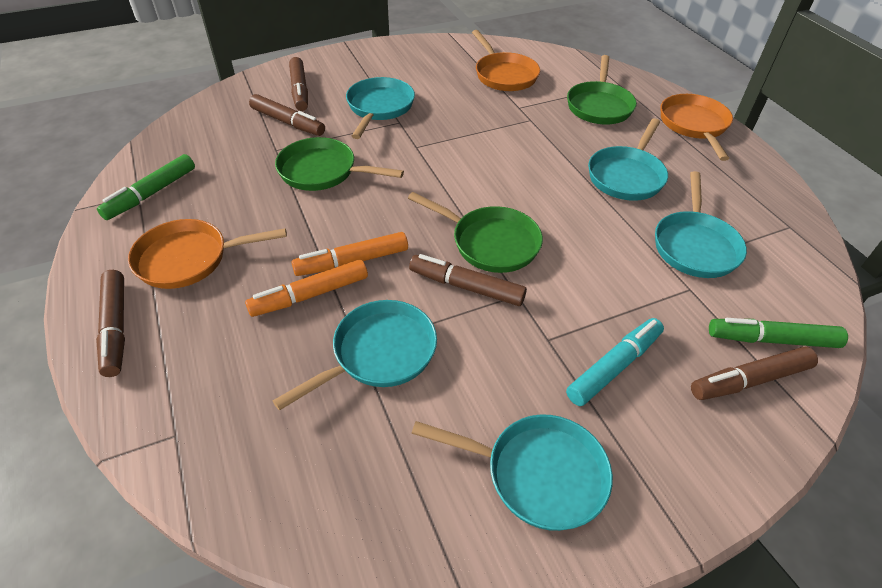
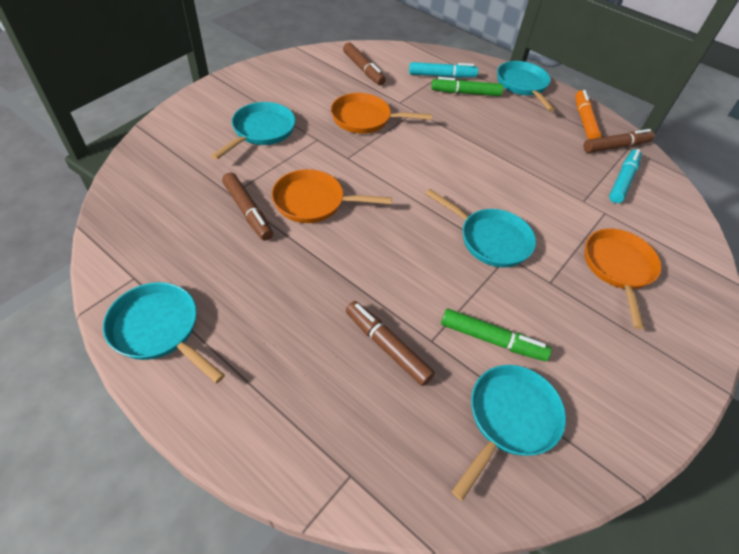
brown marker: 5 -> 4
green pan: 3 -> 0
orange marker: 2 -> 1
turquoise marker: 1 -> 2

